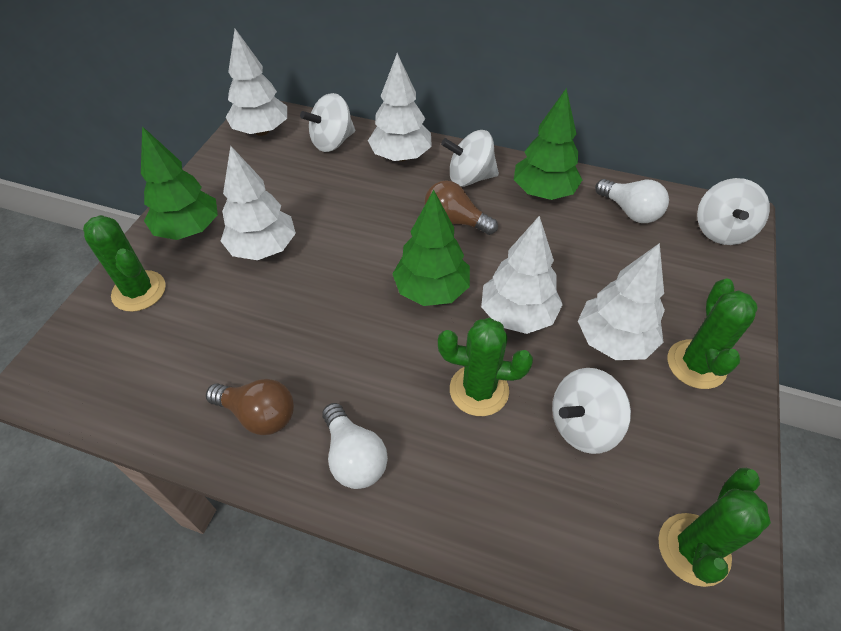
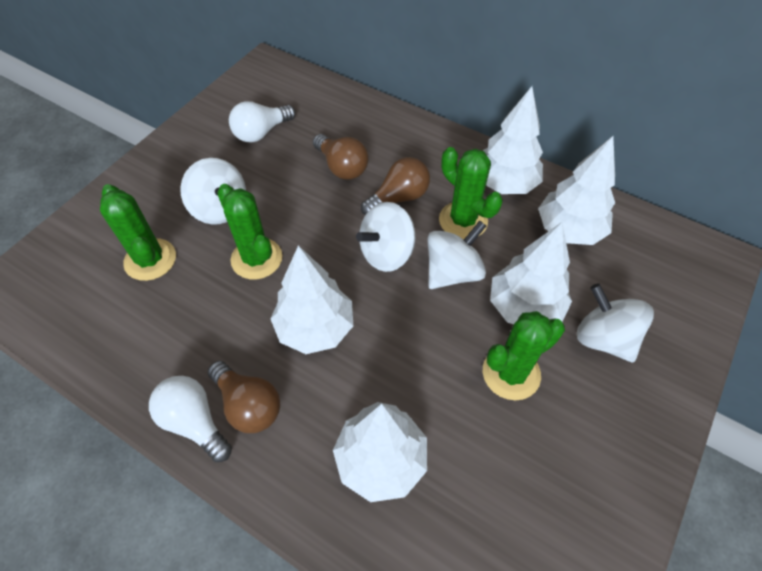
brown light bulb: 2 -> 3
green tree: 3 -> 0

